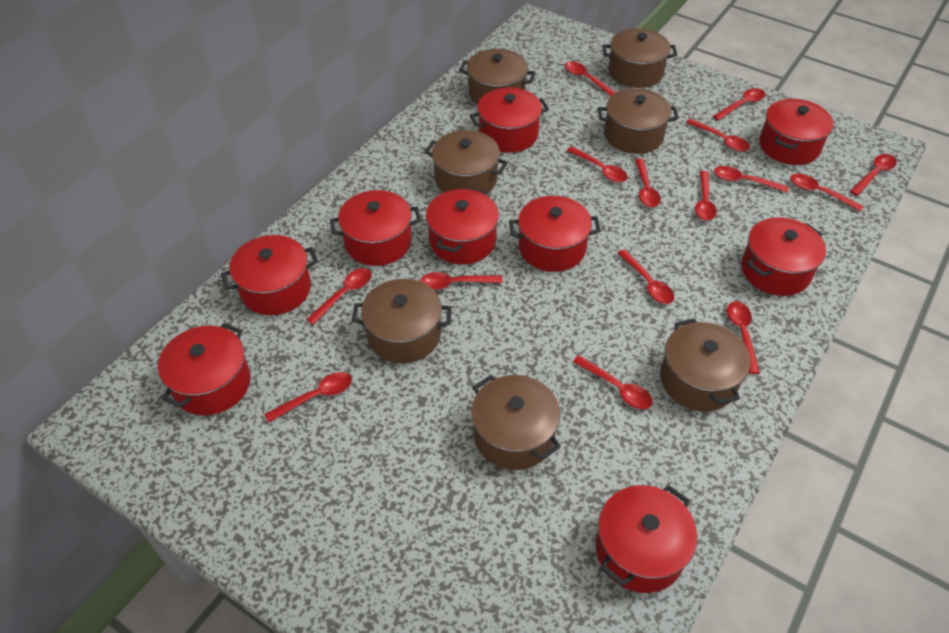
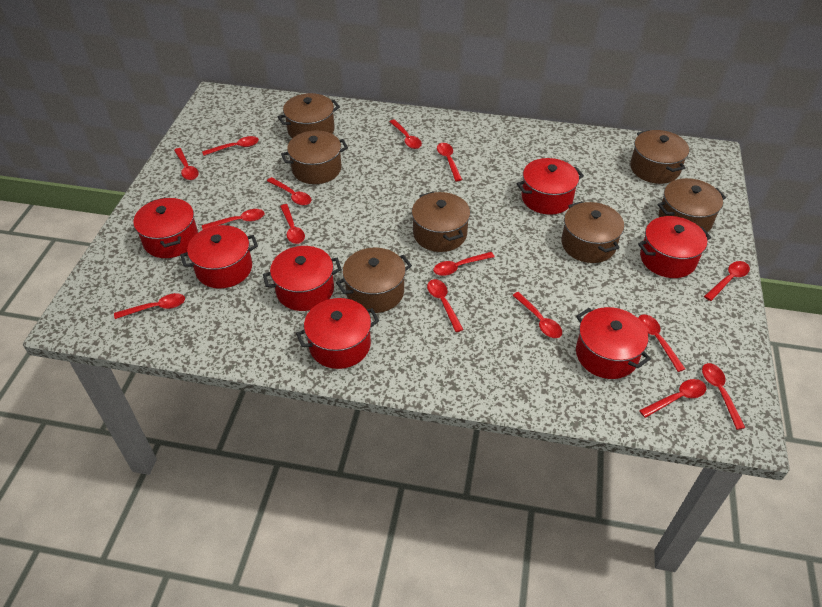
red pot: 9 -> 7

